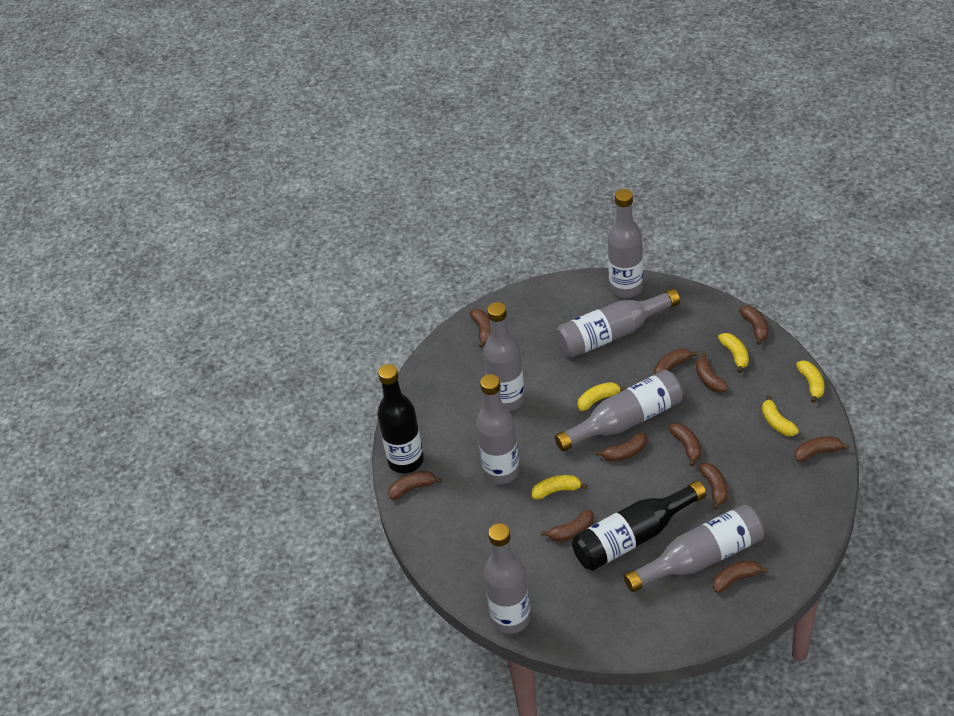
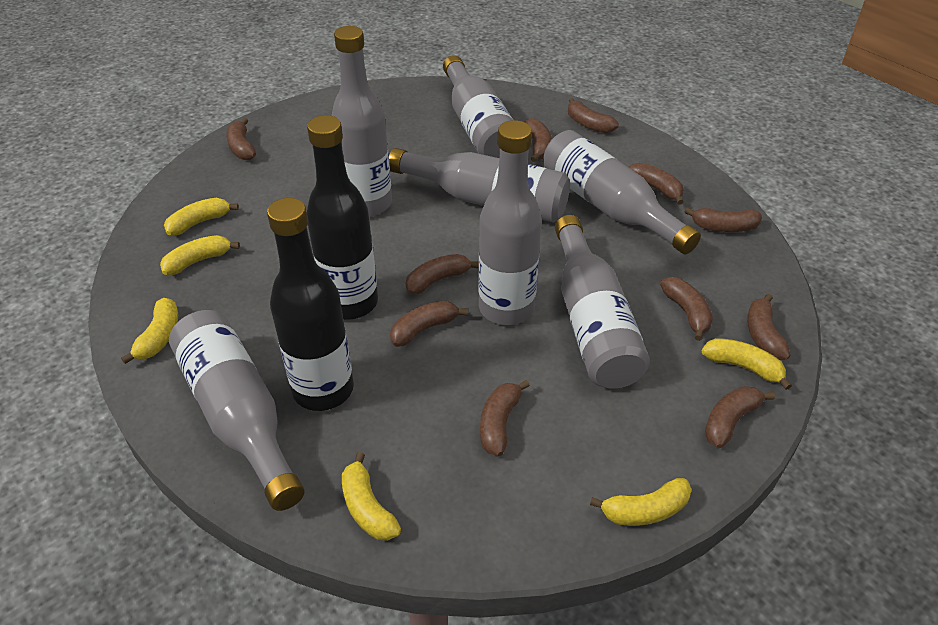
yellow banana: 5 -> 6

